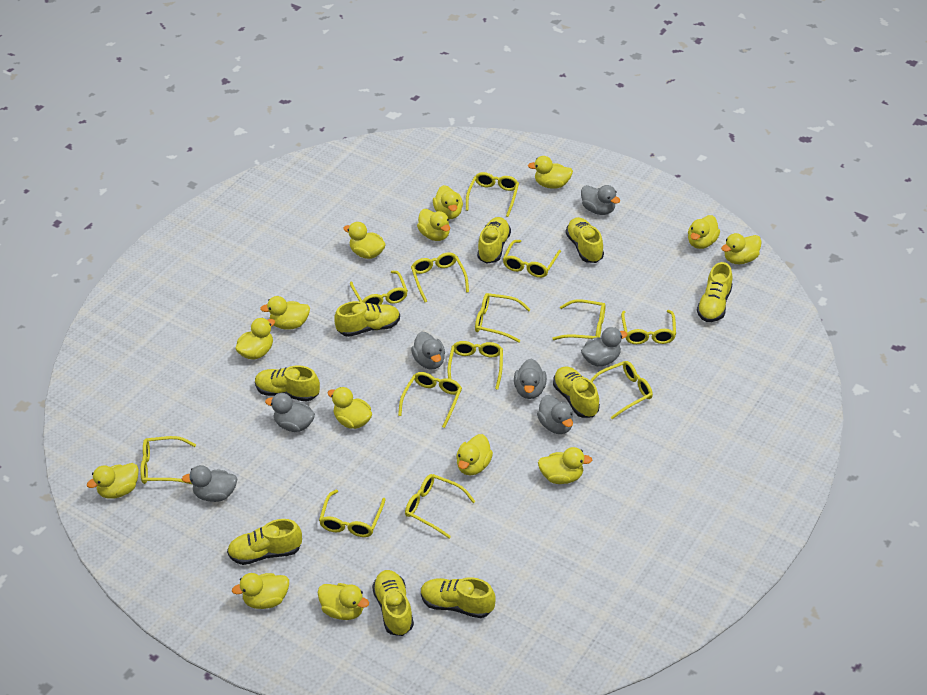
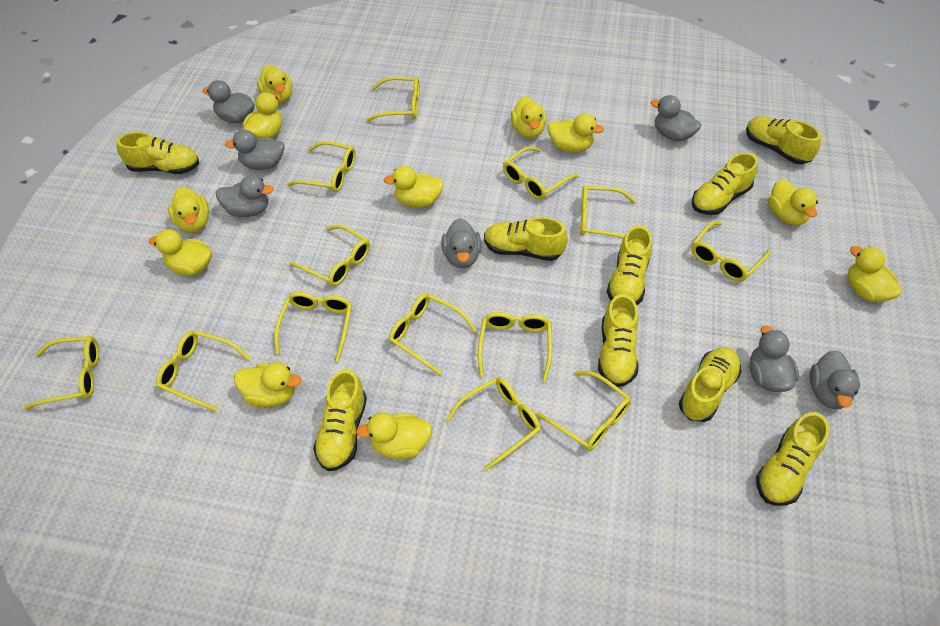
yellow duck: 14 -> 11

